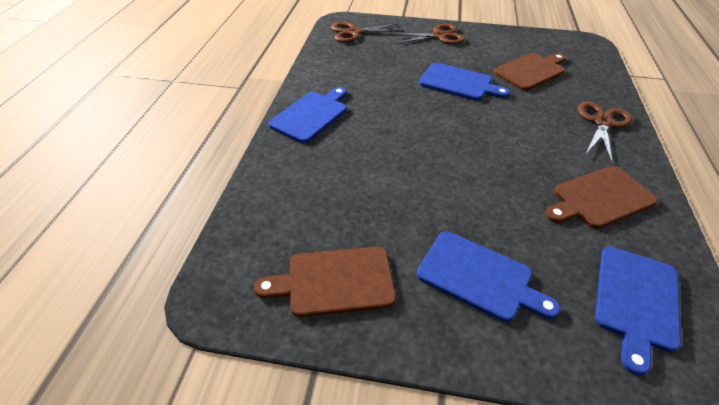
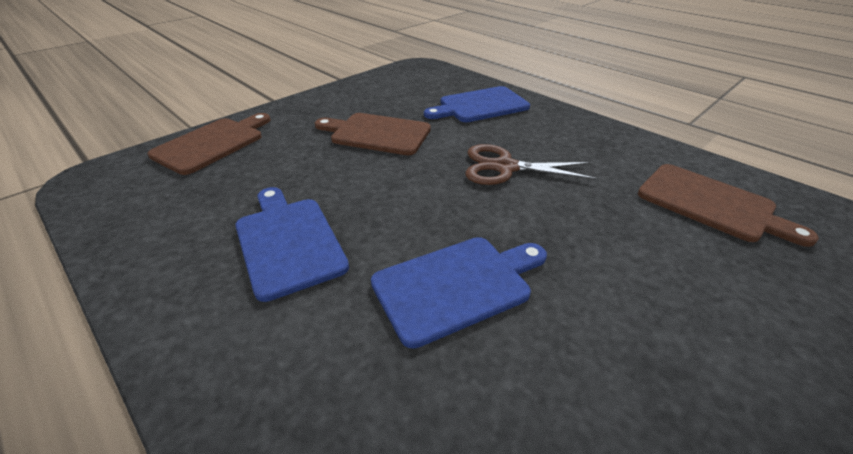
blue cutting board: 4 -> 3
brown scissors: 3 -> 1

